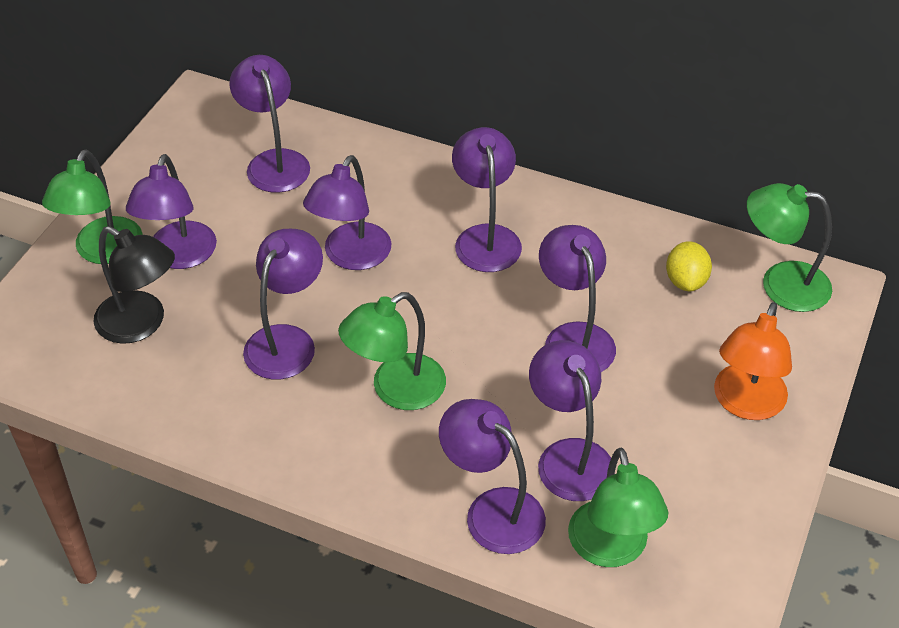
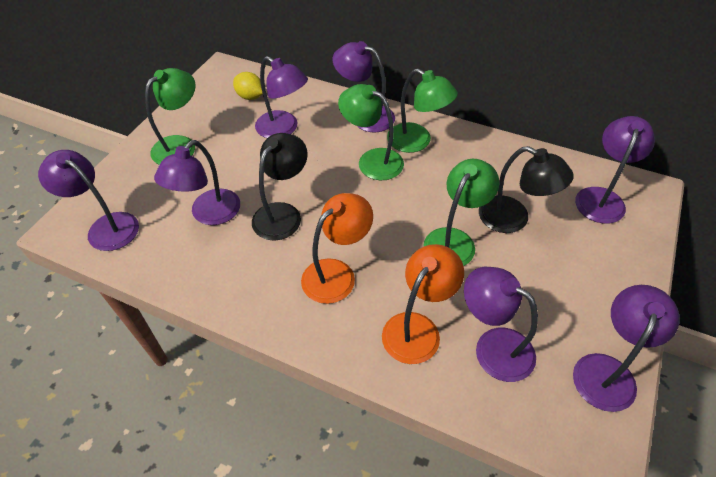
black lamp: 1 -> 2
orange lamp: 1 -> 2
purple lamp: 8 -> 7

